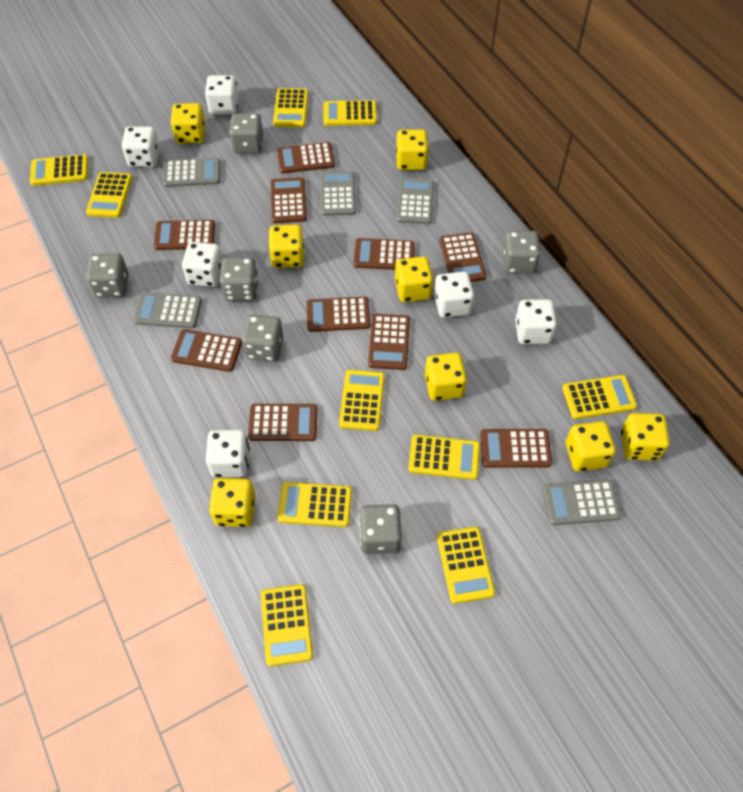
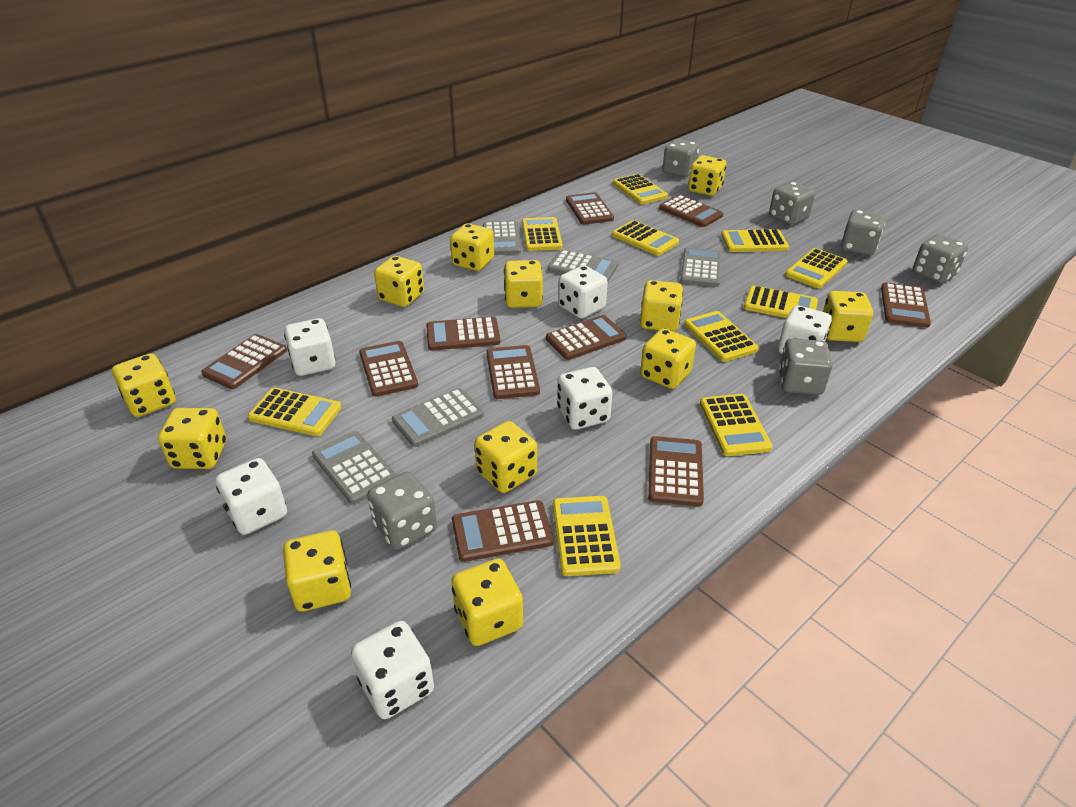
yellow dice: 8 -> 12

